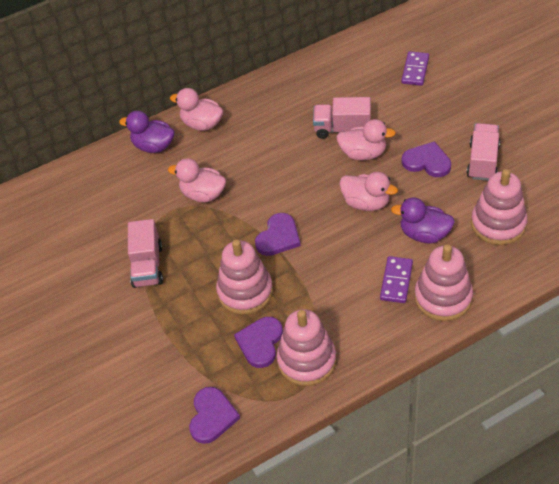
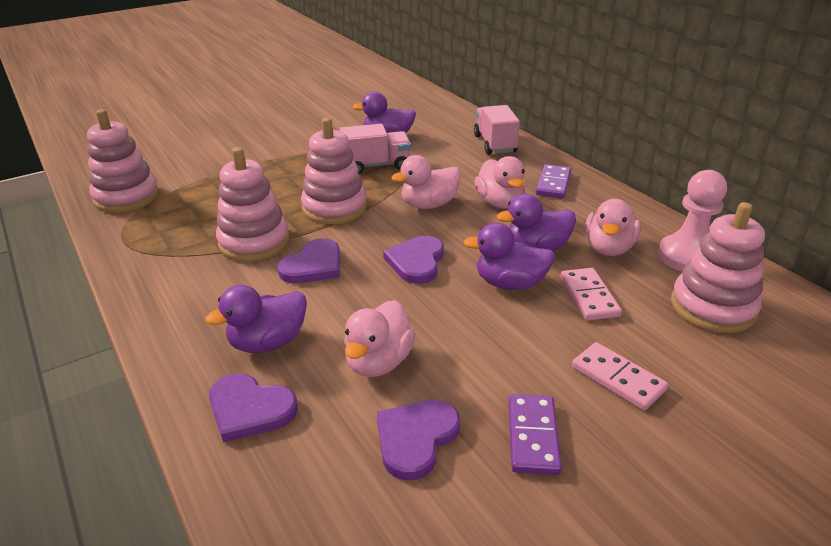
pink domino: 0 -> 2
pink pawn: 0 -> 1
pink truck: 3 -> 2
purple duck: 2 -> 4

